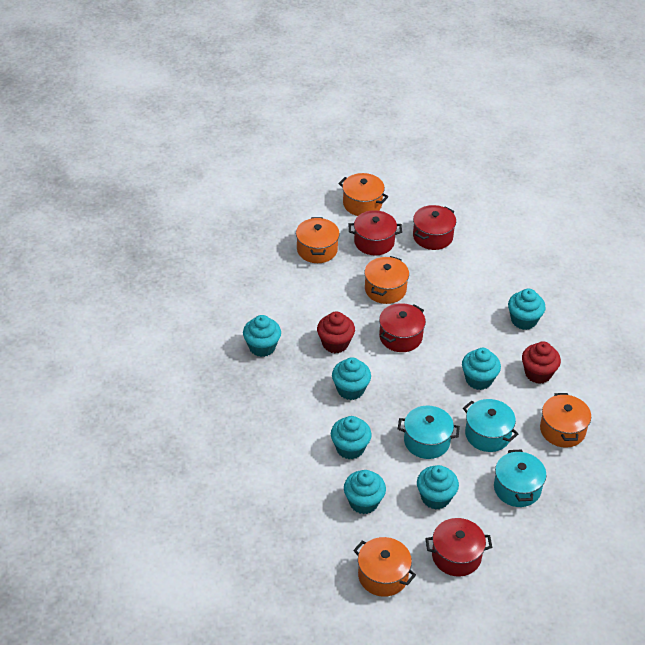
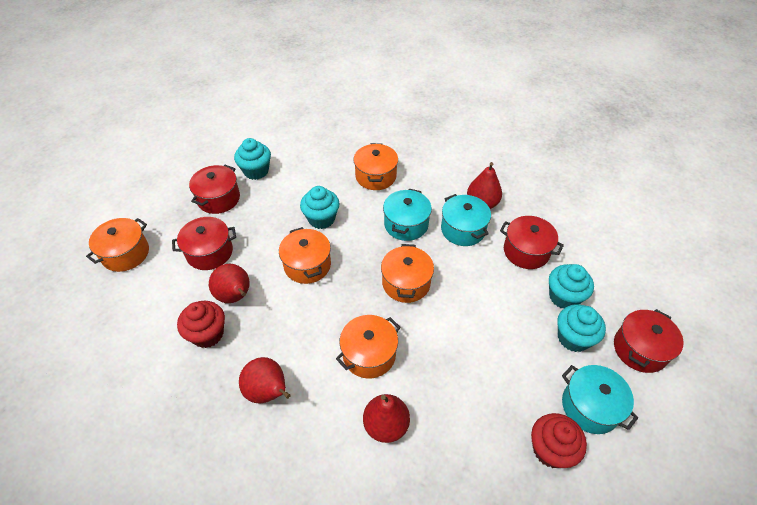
red pear: 0 -> 4
turquoise cupcake: 7 -> 4

